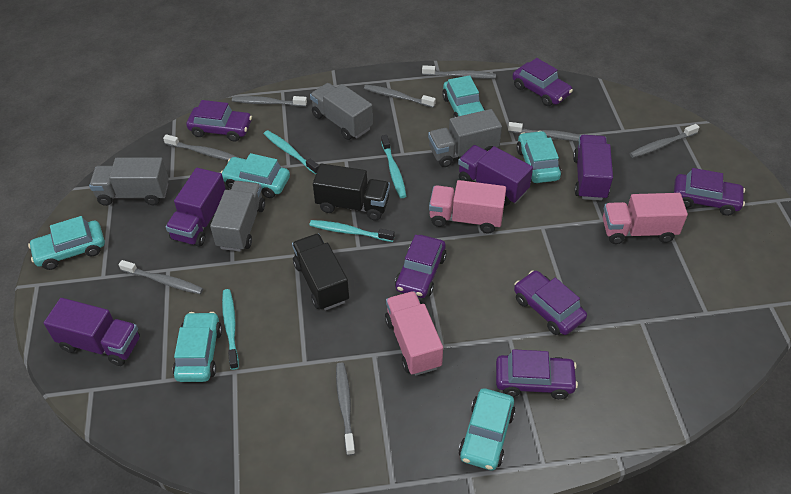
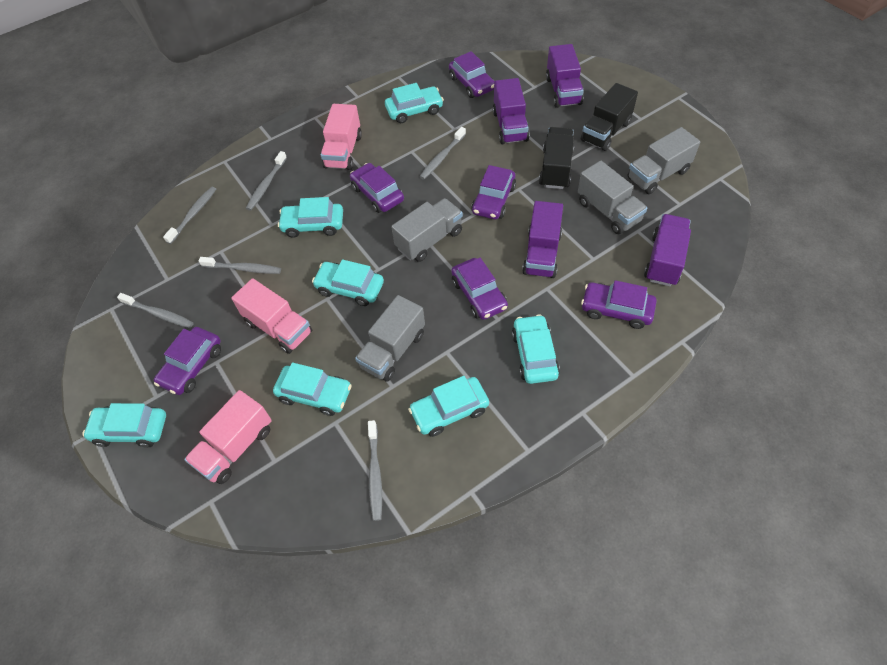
grey toothbrush: 8 -> 6
turquoise car: 6 -> 7
turquoise toothbrush: 4 -> 0

